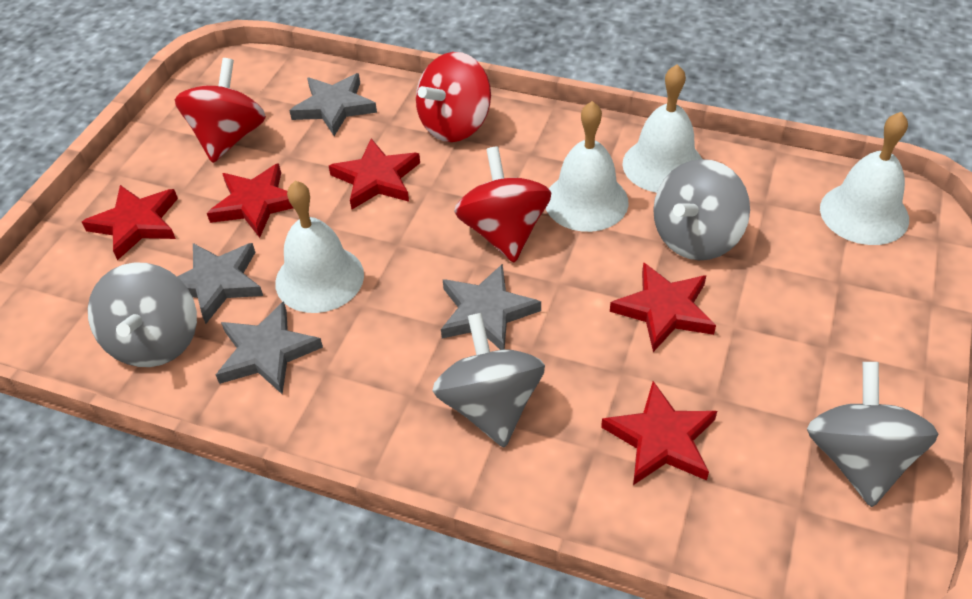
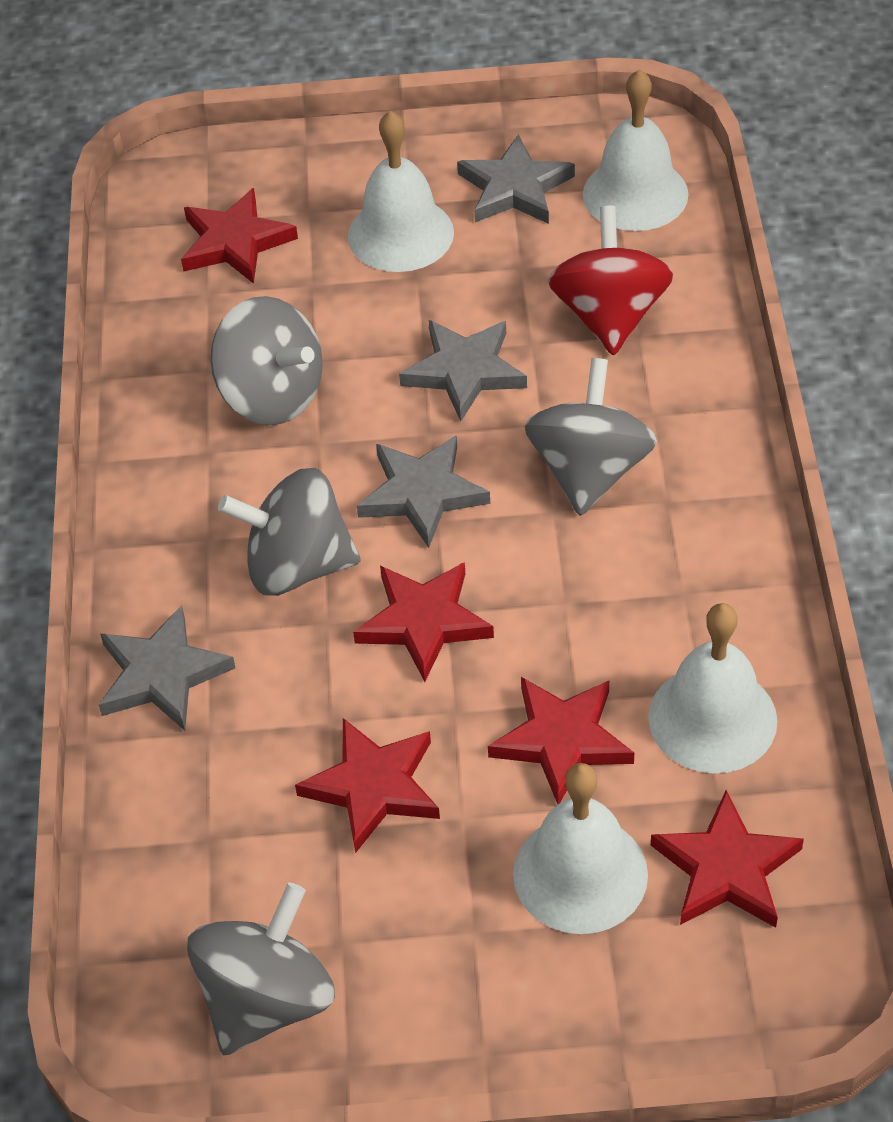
red spinning top: 3 -> 1

